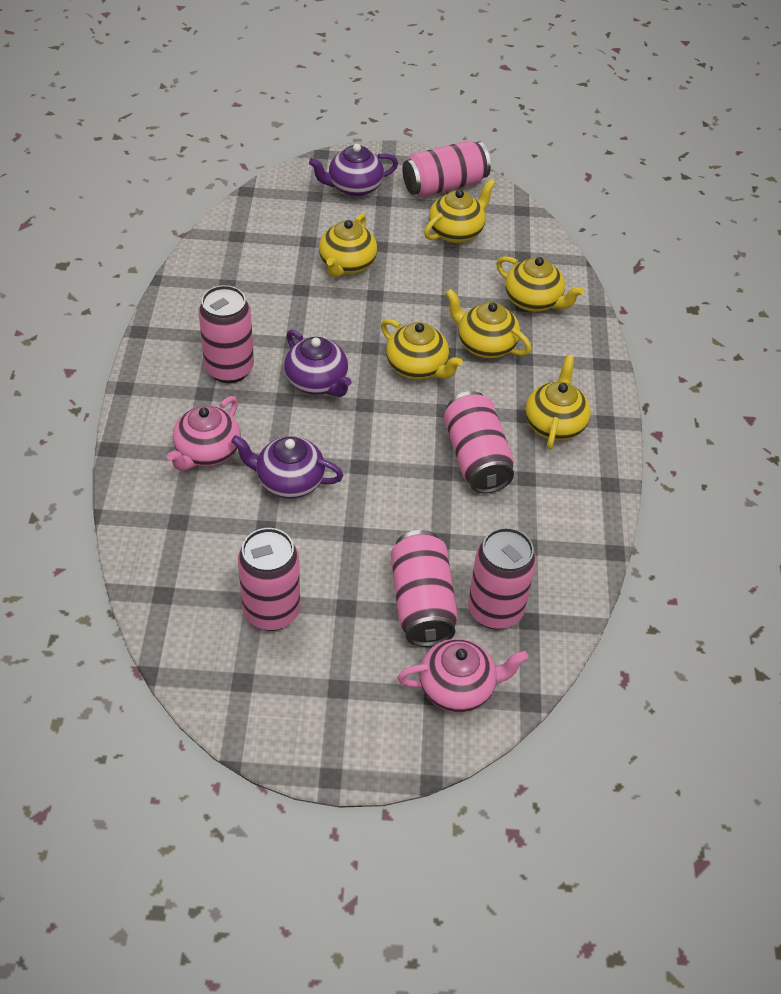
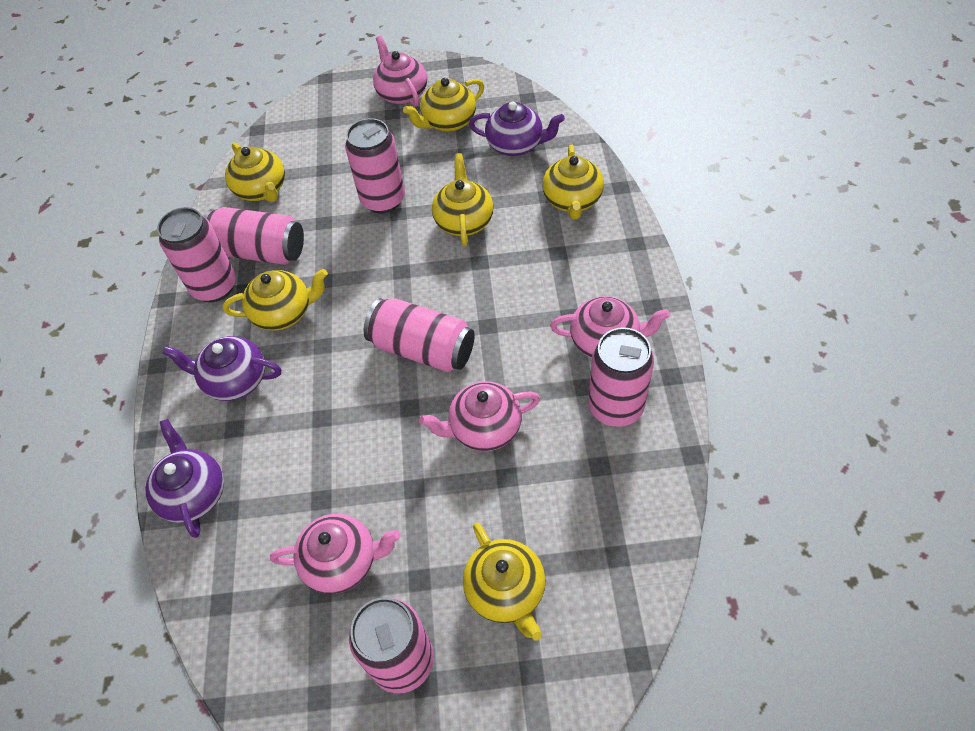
pink teapot: 2 -> 4

